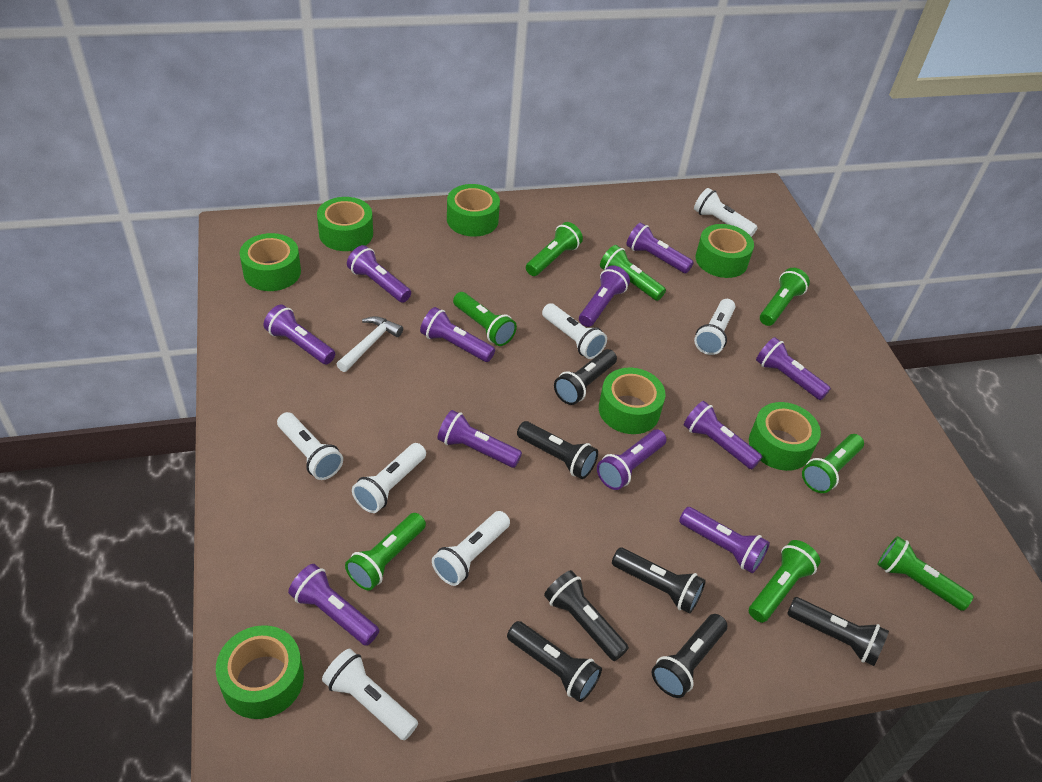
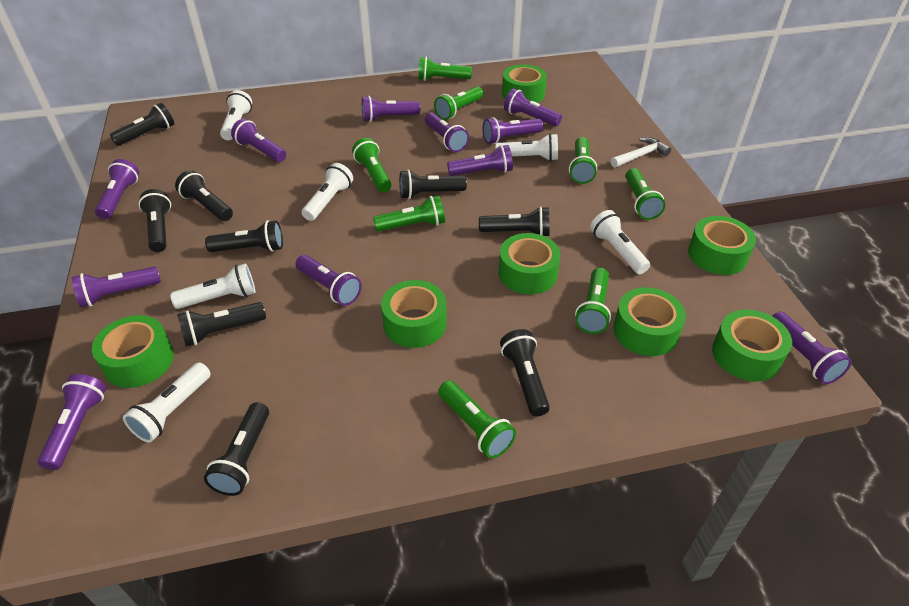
black flashlight: 7 -> 9
white flashlight: 7 -> 6

